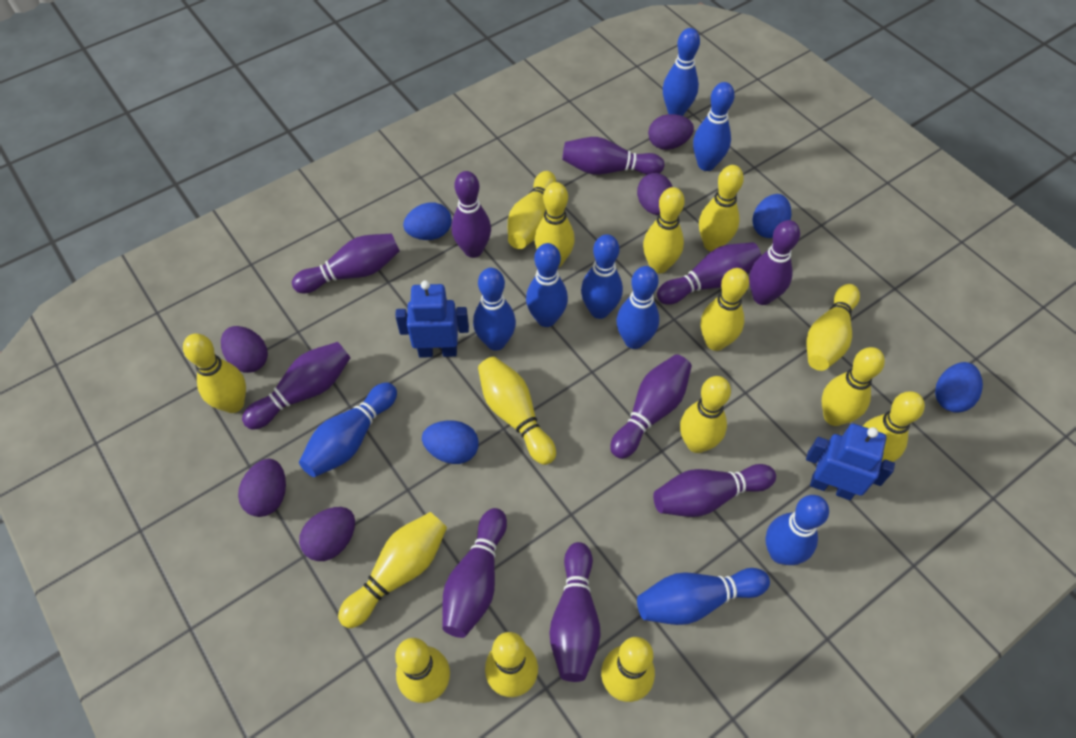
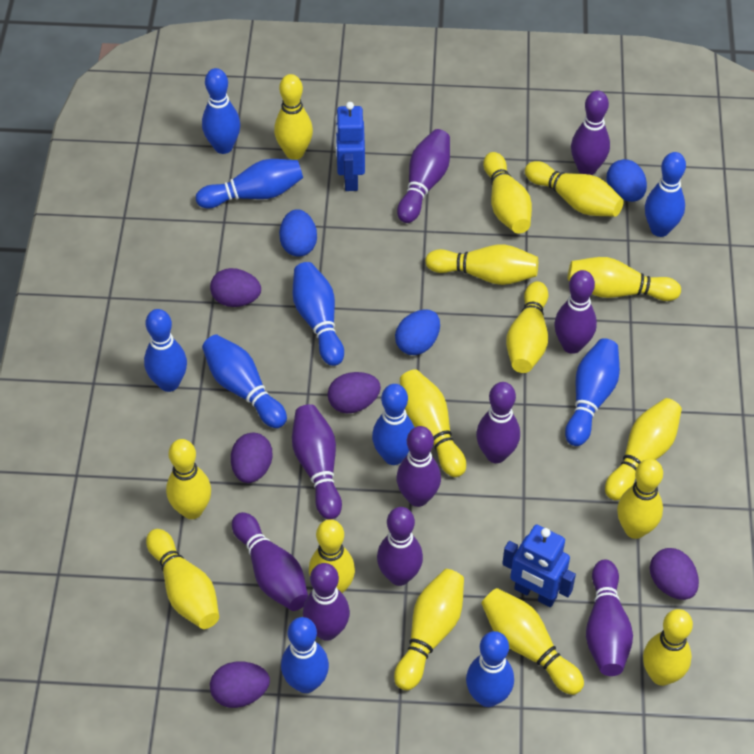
blue bowling pin: 9 -> 10
blue egg: 4 -> 3

